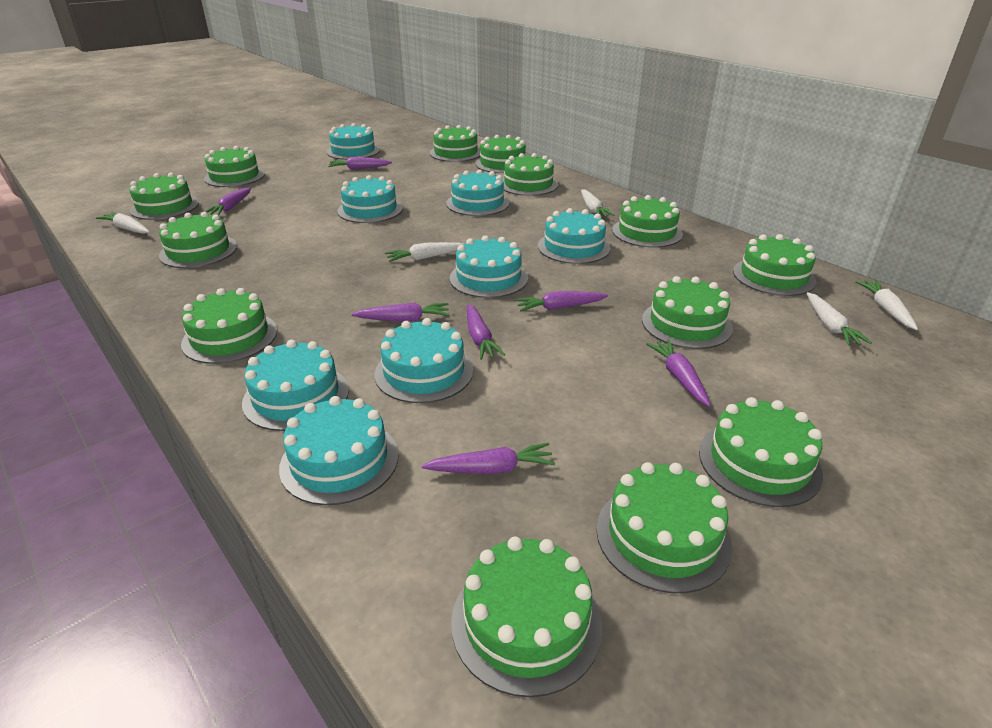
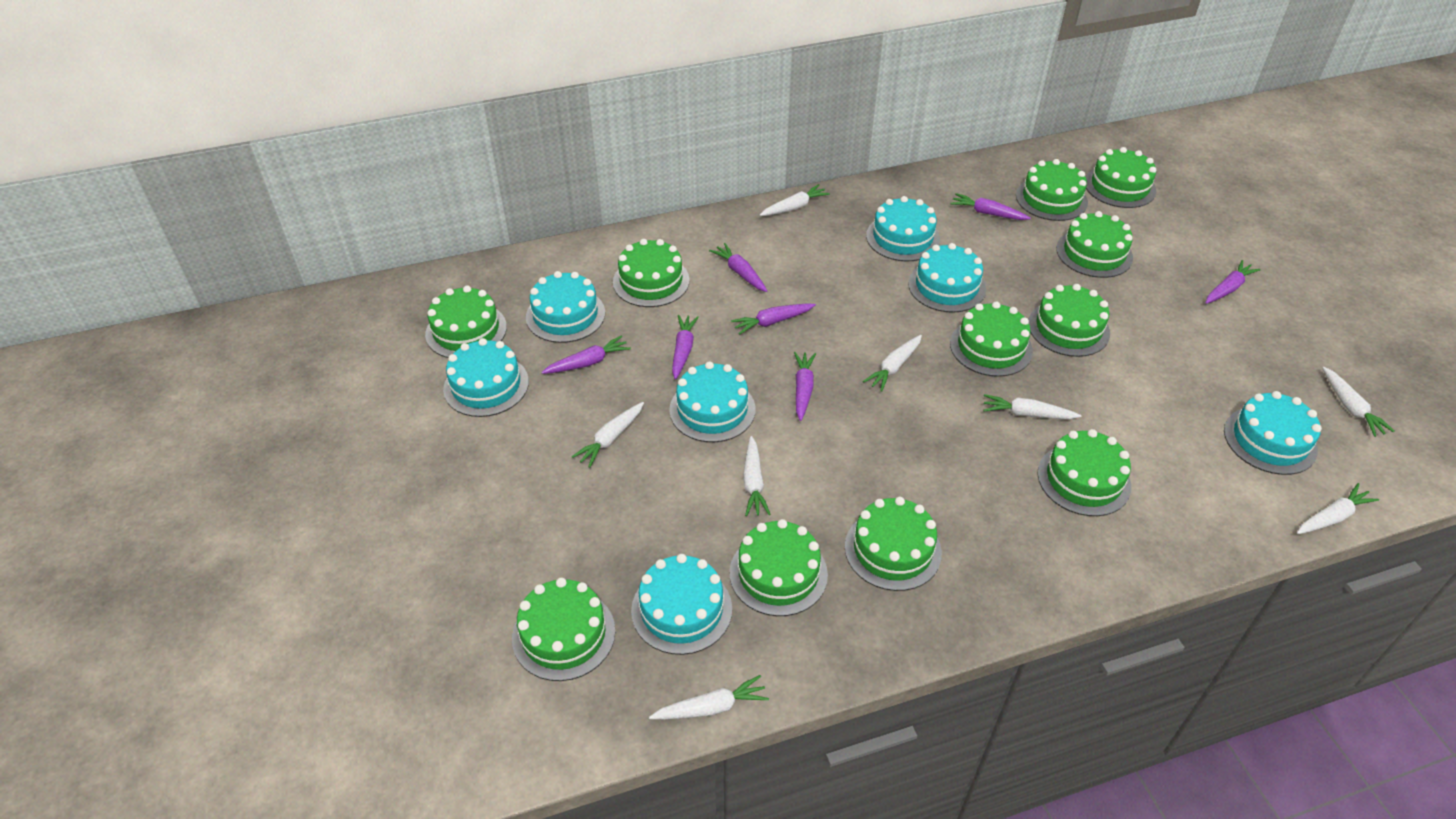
green cake: 13 -> 11
turquoise cake: 8 -> 7
white carrot: 5 -> 8

